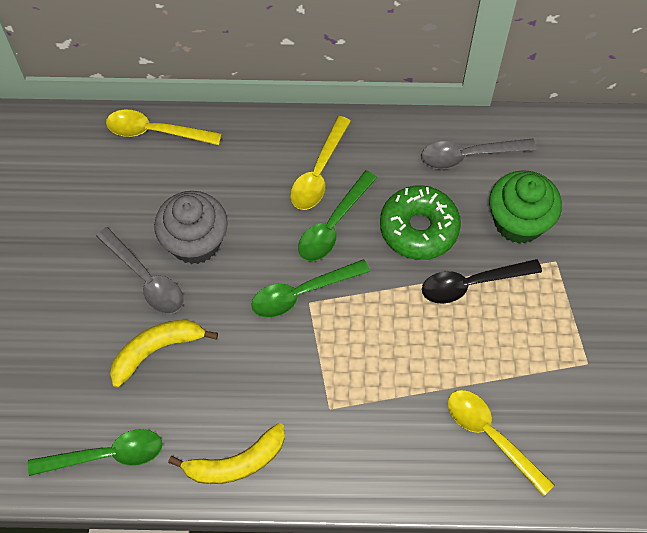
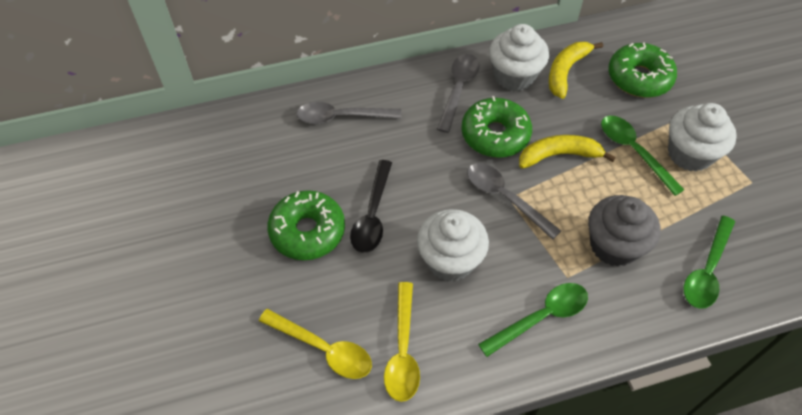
green cupcake: 1 -> 0
green donut: 1 -> 3
grey spoon: 2 -> 3
white cupcake: 0 -> 3
yellow spoon: 3 -> 2

